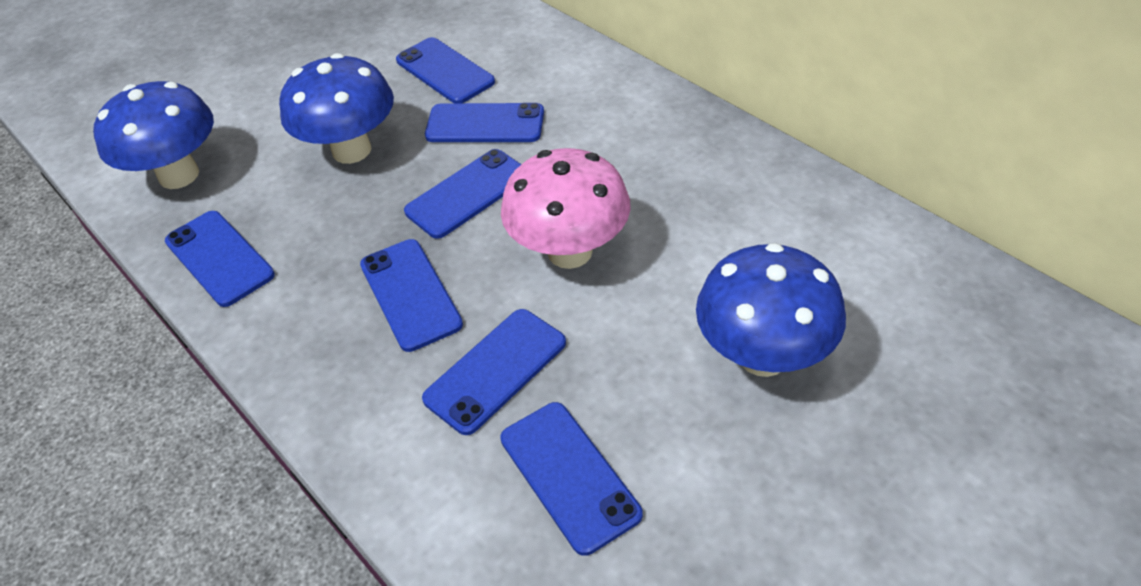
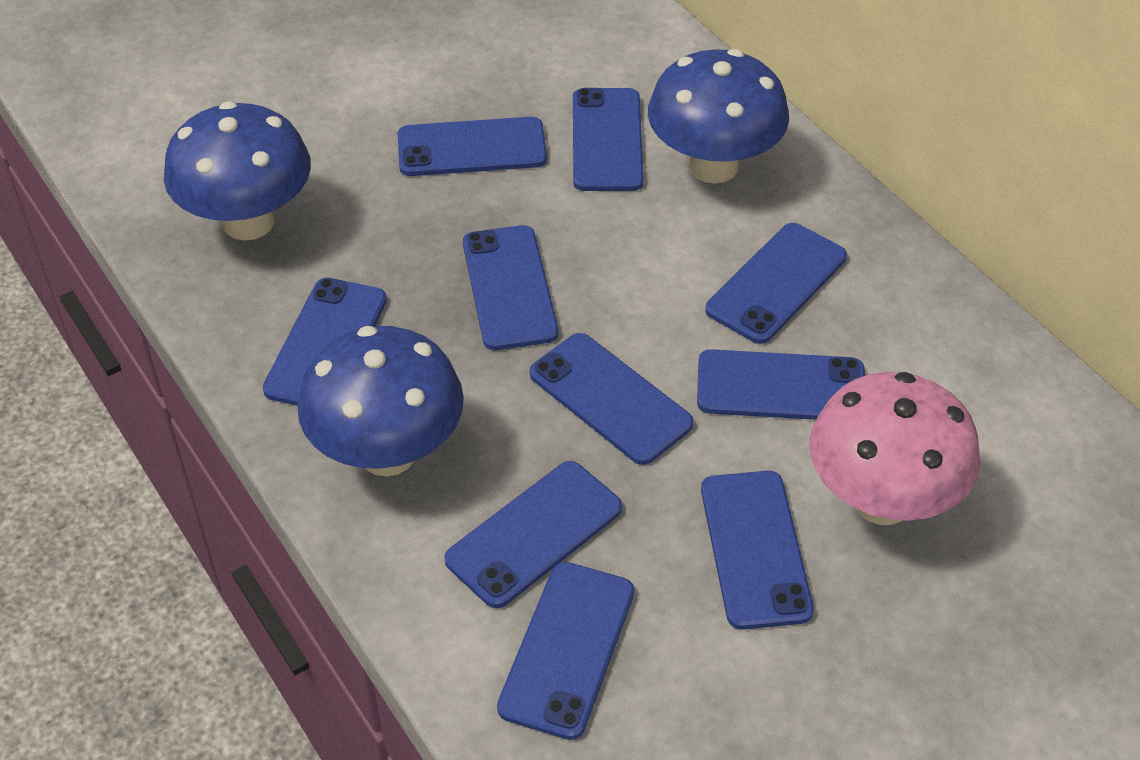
blue phone: 7 -> 10

